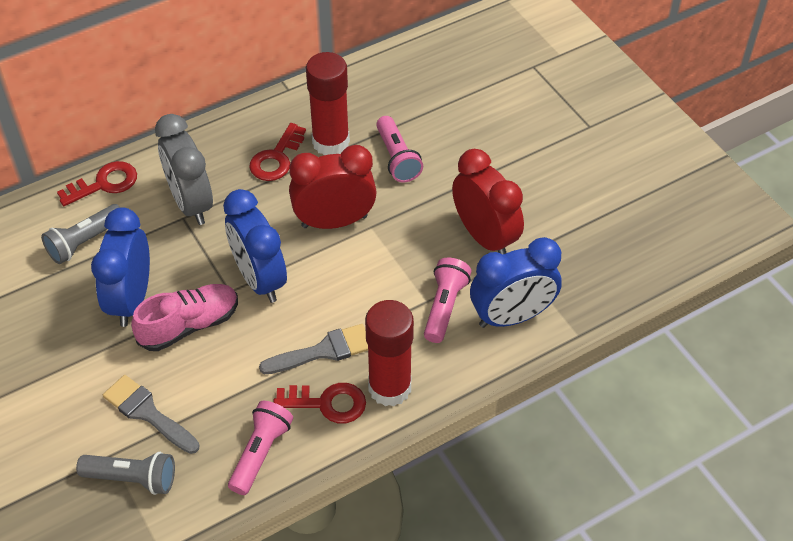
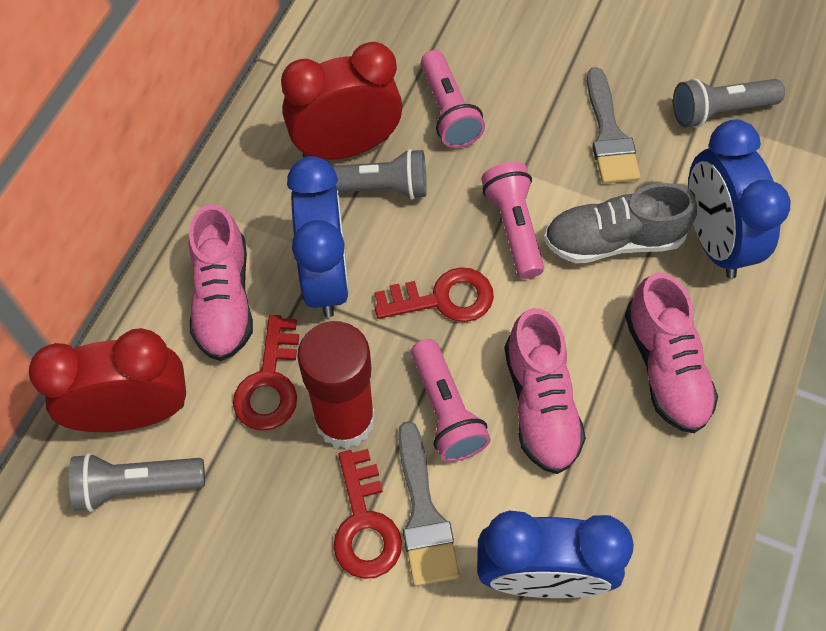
grey clock: 1 -> 0
grey flashlight: 2 -> 3
grey shoe: 0 -> 1
pink shoe: 1 -> 3
red glue stick: 2 -> 1

